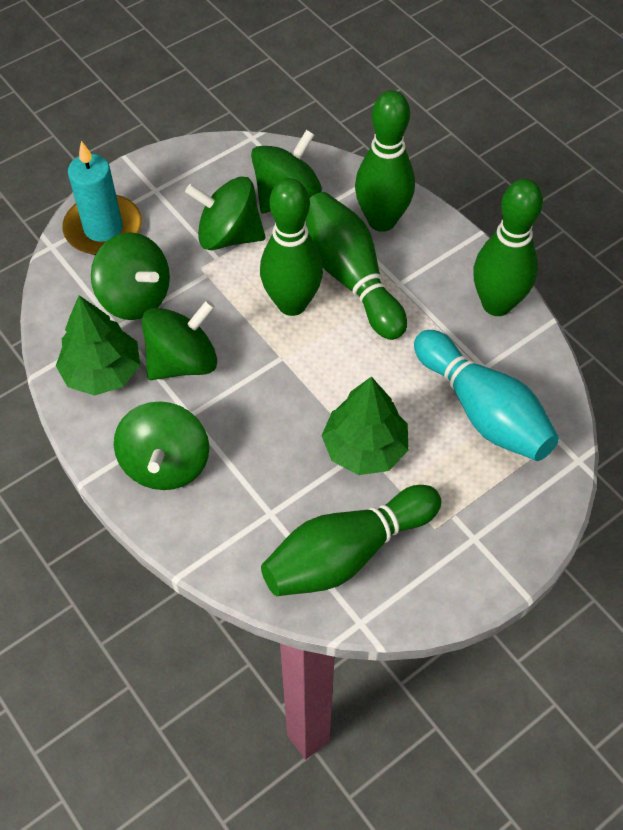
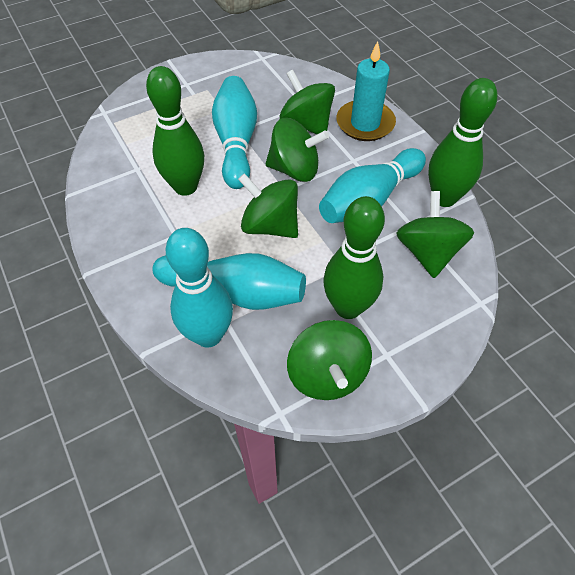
green bowling pin: 5 -> 3
green tree: 2 -> 0
turquoise bowling pin: 1 -> 4

